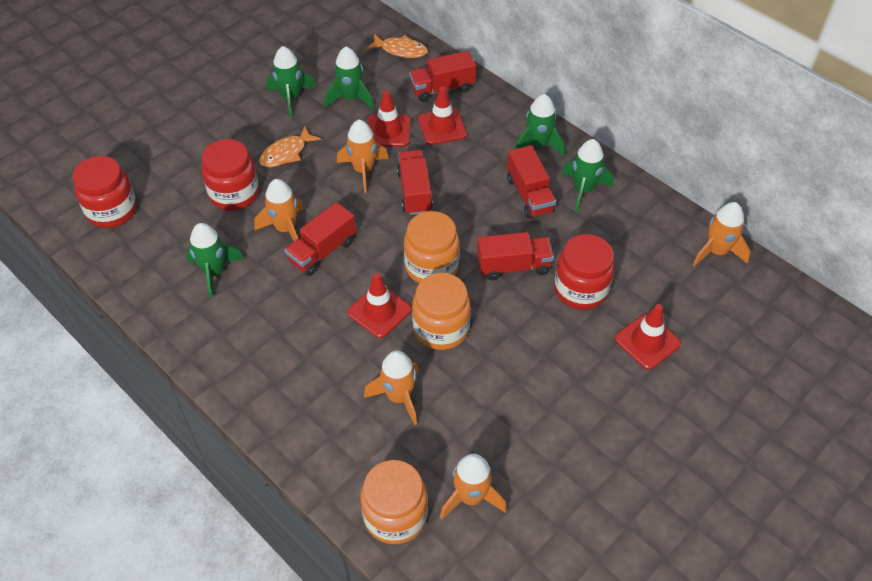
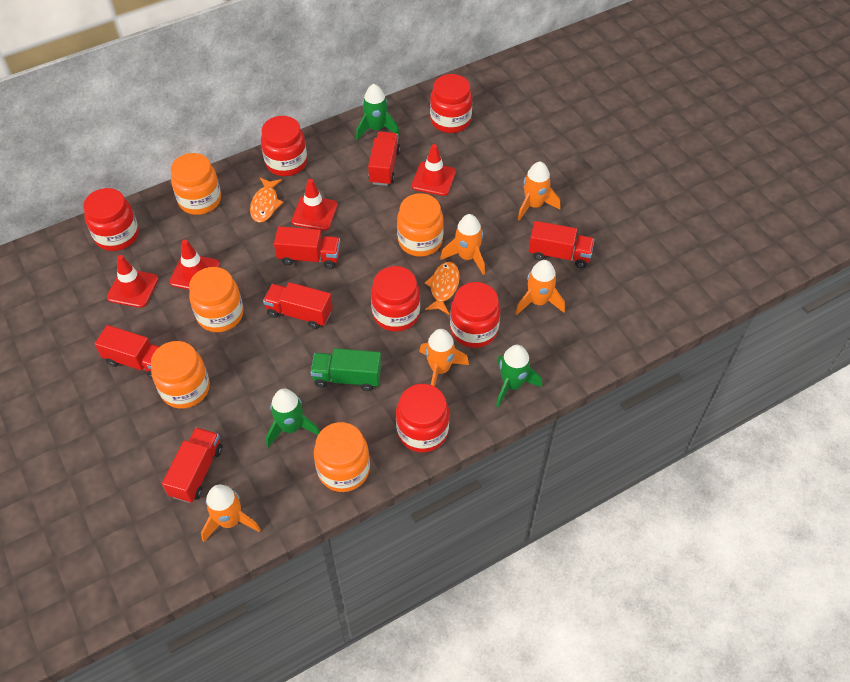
green rocket: 5 -> 3
green truck: 0 -> 1
orange jar: 3 -> 5
red jar: 3 -> 6
red truck: 5 -> 6

